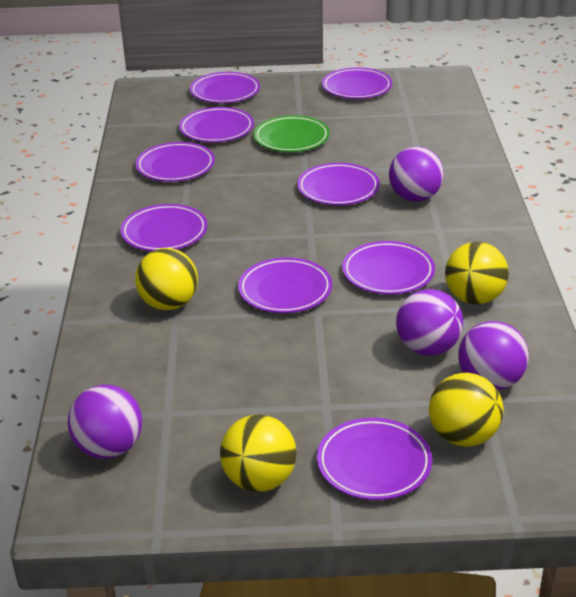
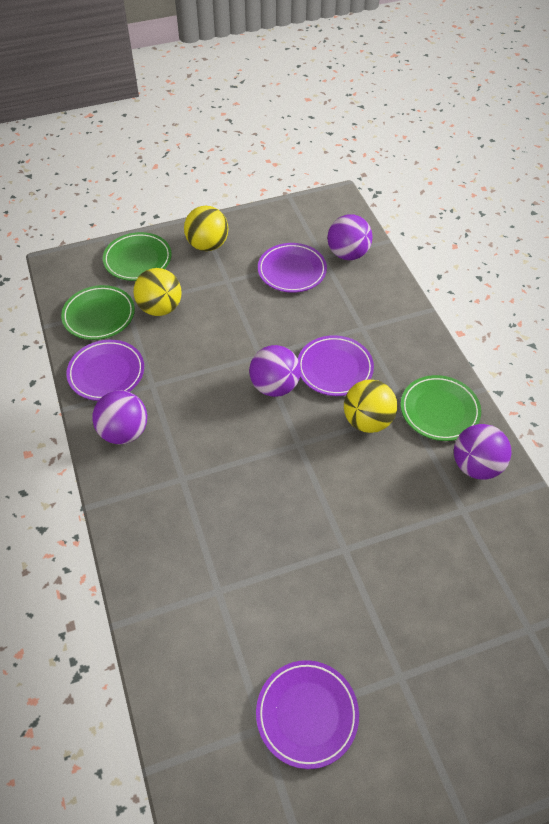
green plate: 1 -> 3
purple plate: 9 -> 4
yellow ball: 4 -> 3

